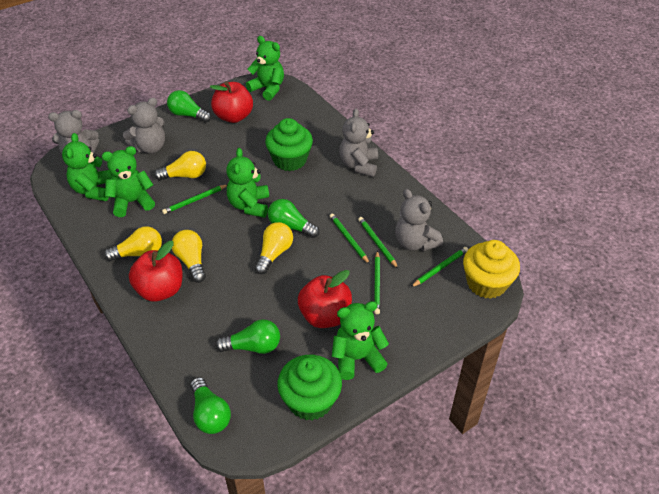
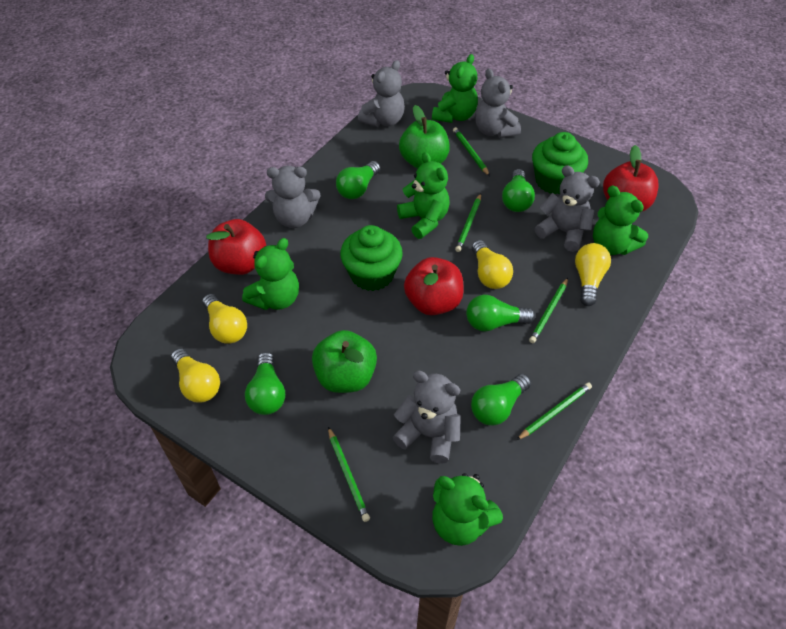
green apple: 0 -> 2
green light bulb: 4 -> 5
grey teddy bear: 4 -> 5
yellow cupcake: 1 -> 0

